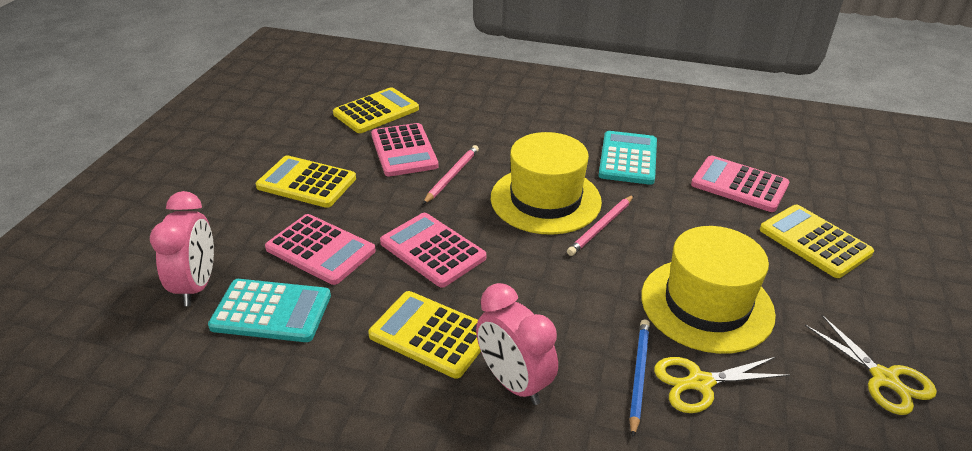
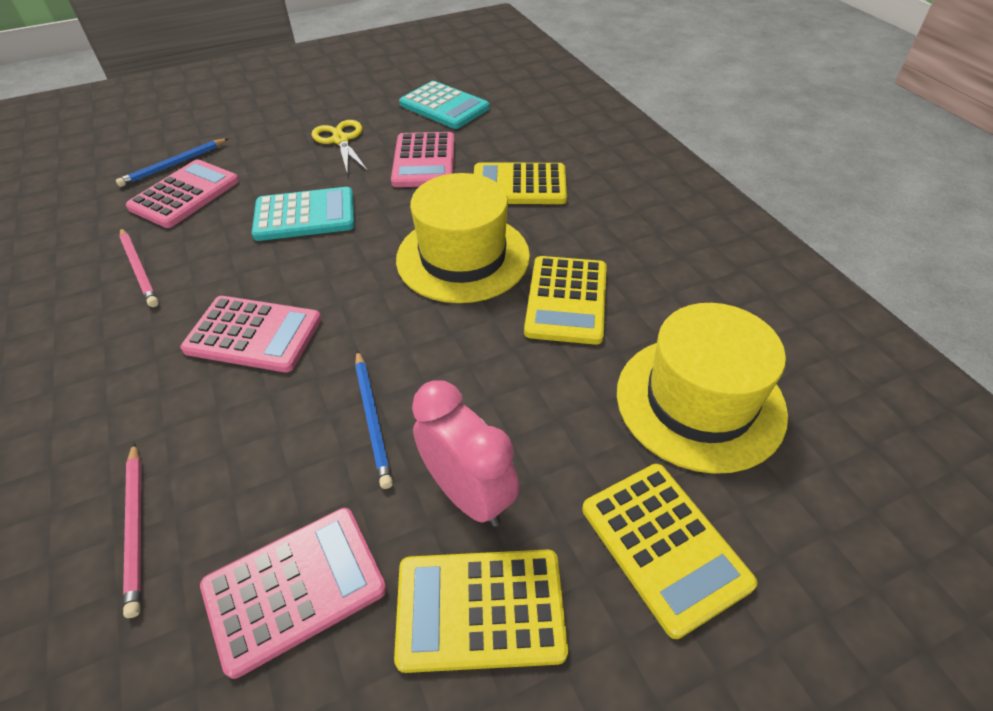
blue pencil: 1 -> 2
pink clock: 2 -> 1
yellow scissors: 2 -> 1

